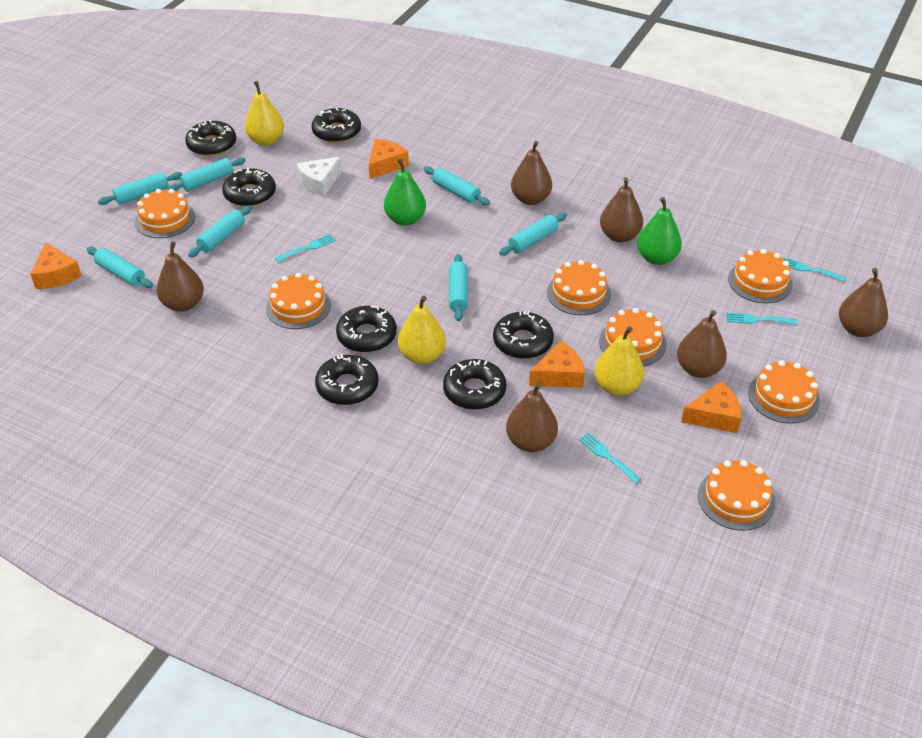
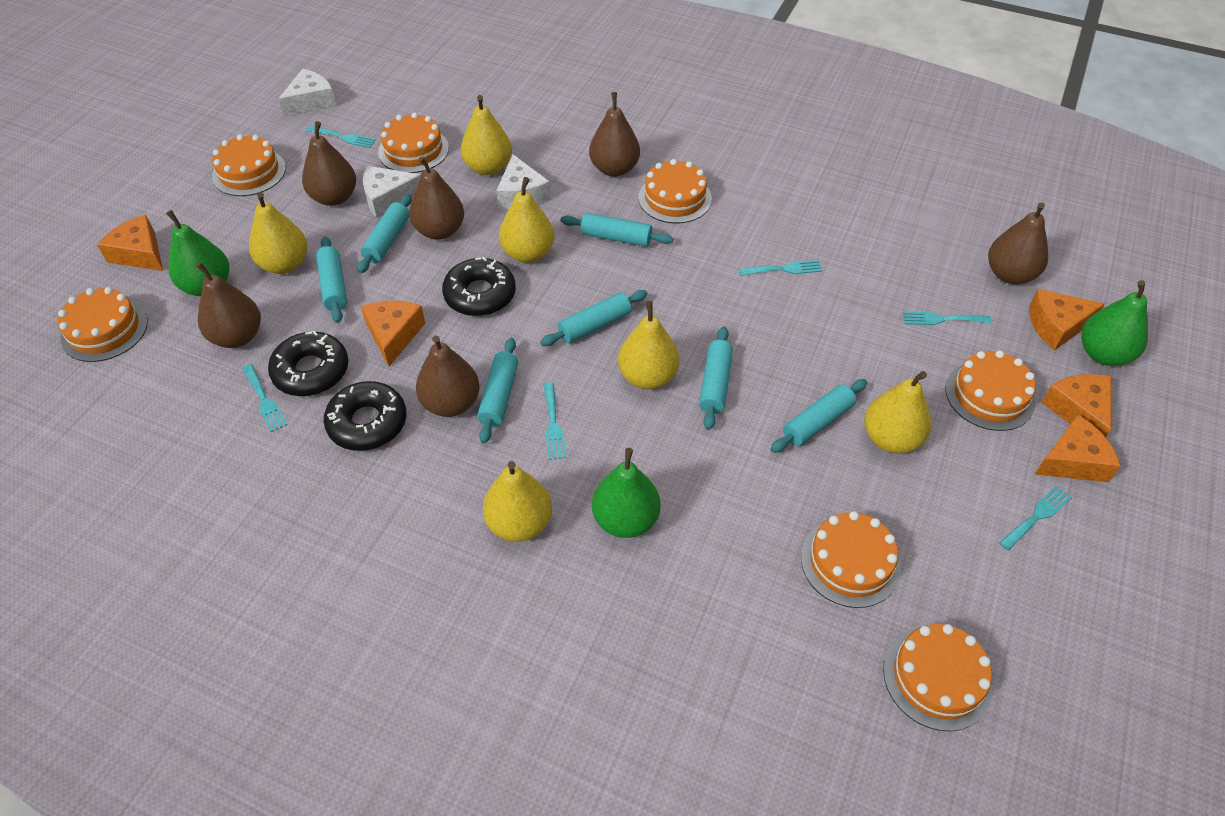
black donut: 7 -> 3
green pear: 2 -> 3
orange cheese: 4 -> 5
turquoise fork: 4 -> 6
white cheese: 1 -> 3
yellow pear: 3 -> 6

